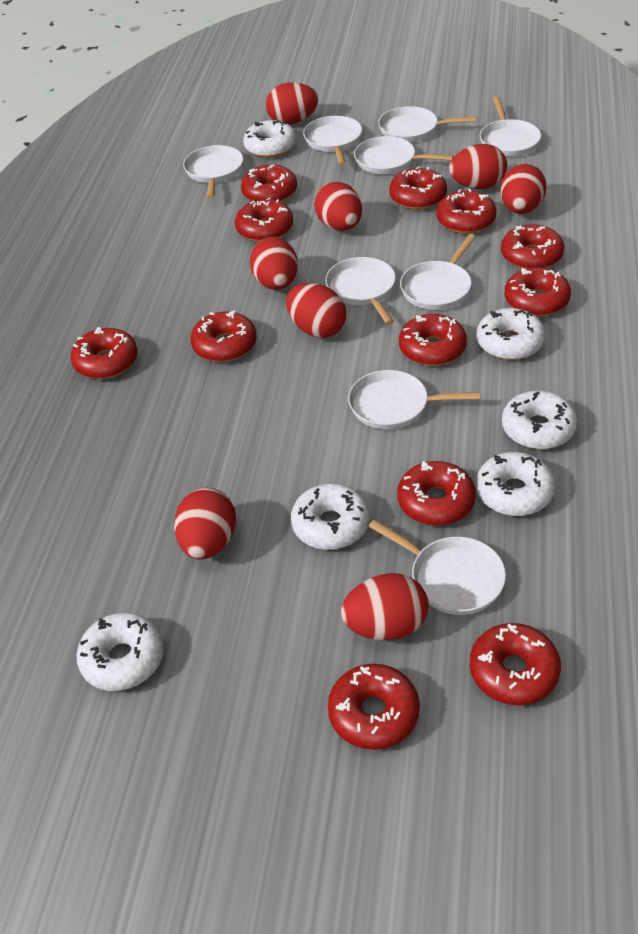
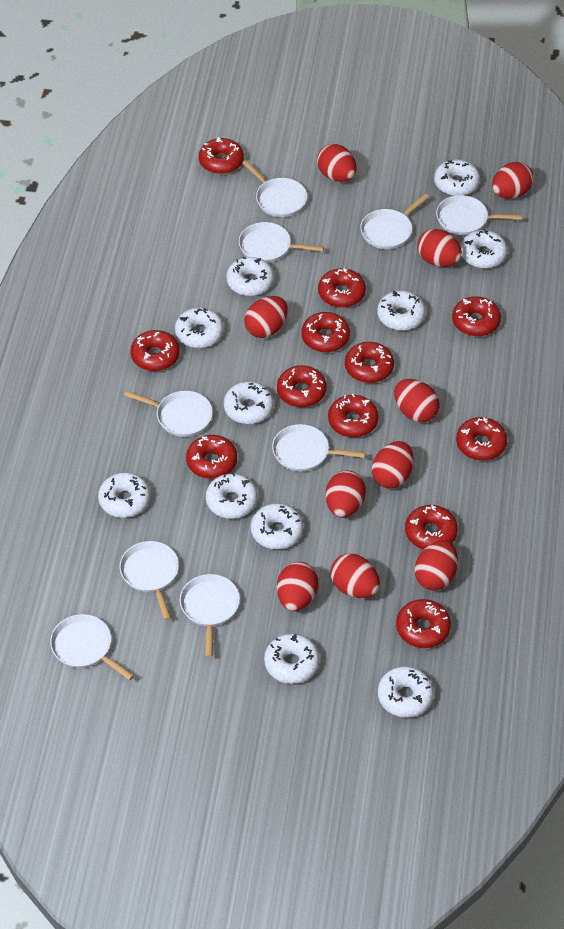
red egg: 8 -> 10
white donut: 6 -> 11

